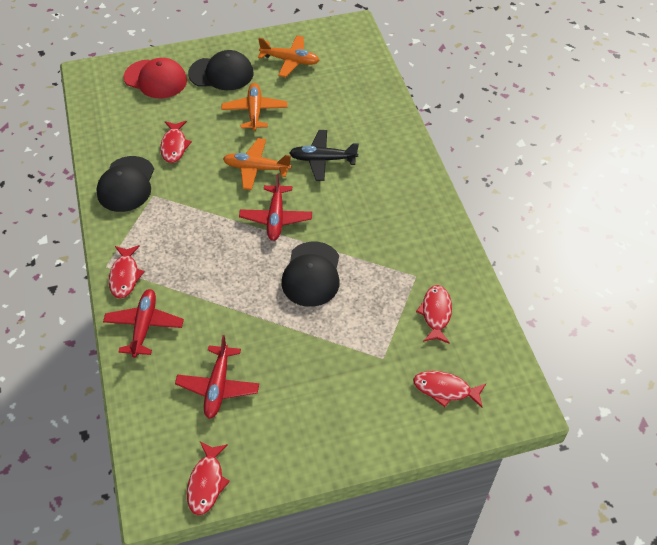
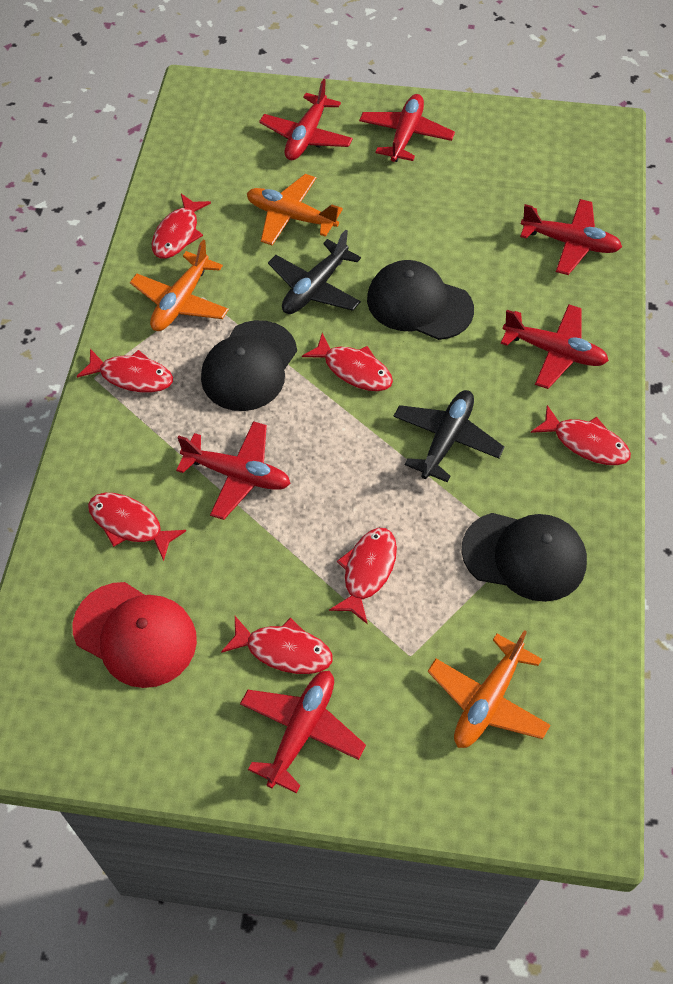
black plane: 1 -> 2
red fish: 5 -> 7
red plane: 3 -> 6

